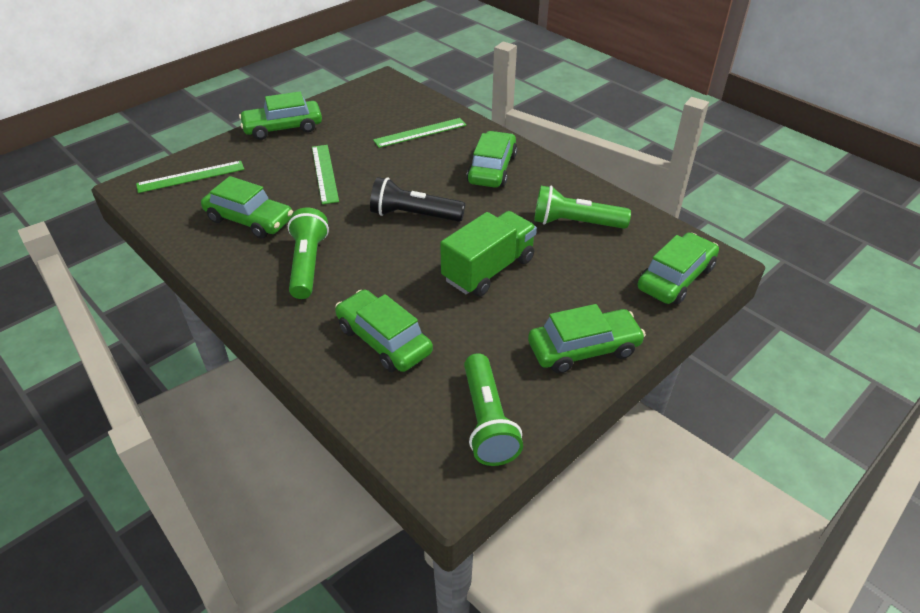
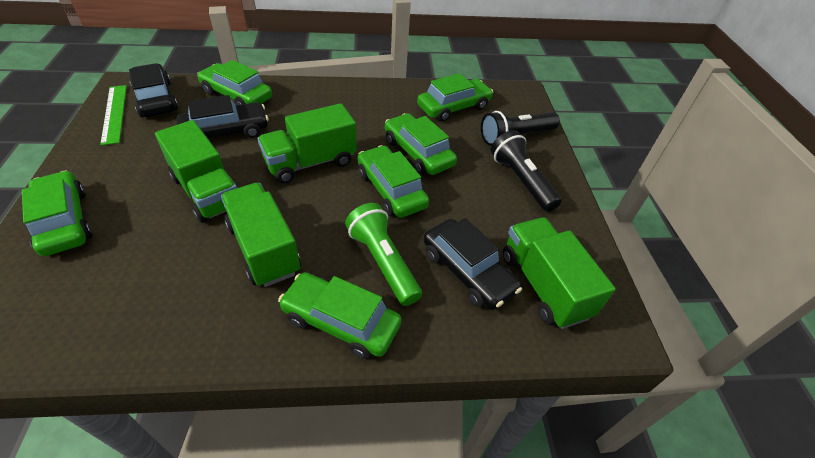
black car: 0 -> 3
black flashlight: 1 -> 2
green flashlight: 3 -> 1
green ruler: 3 -> 1
green truck: 1 -> 4

